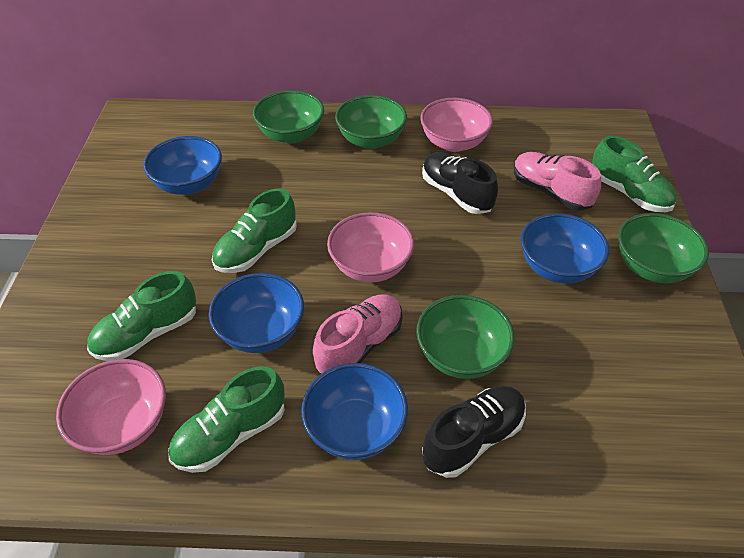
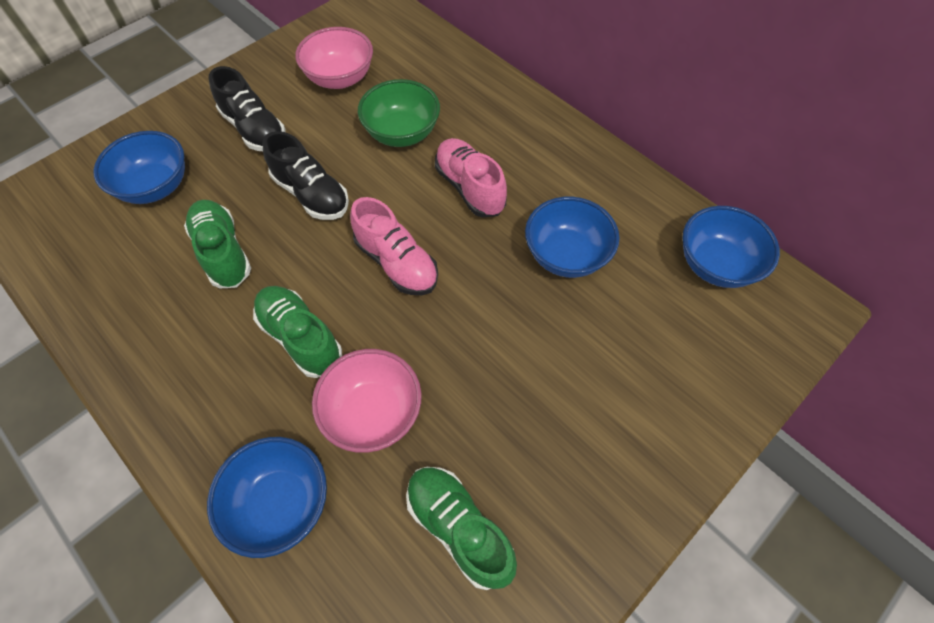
green bowl: 4 -> 1
green shoe: 4 -> 3
pink bowl: 3 -> 2

